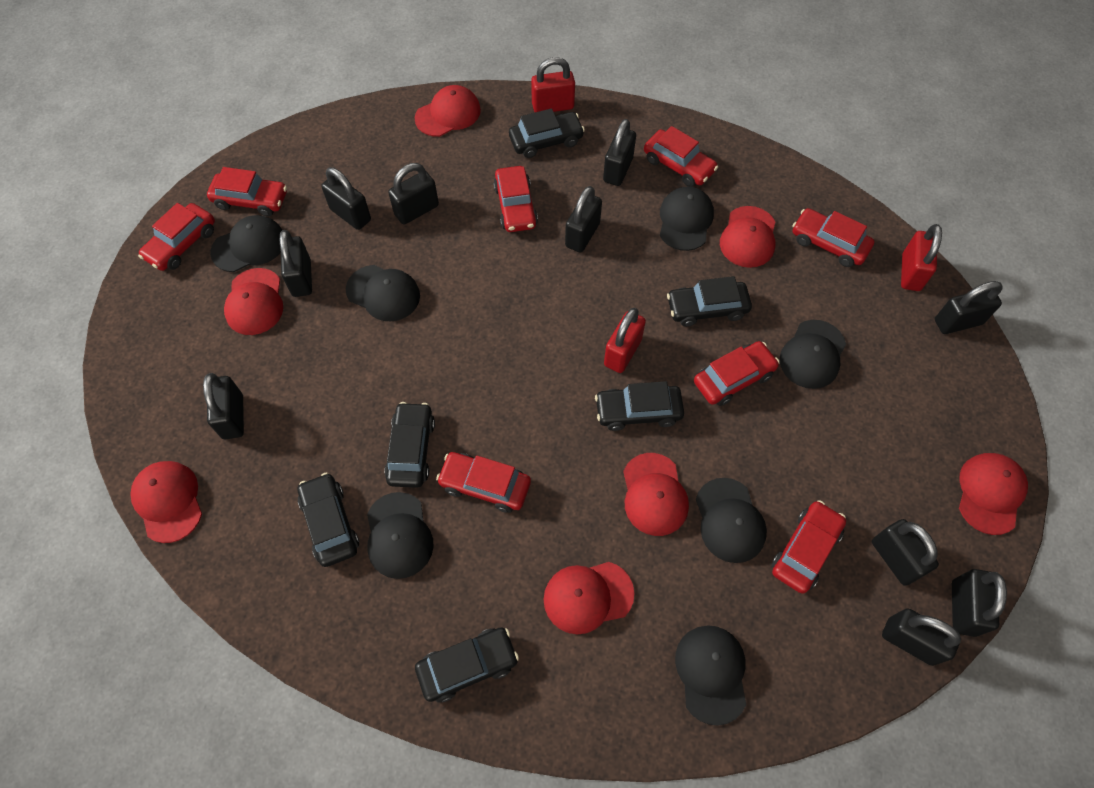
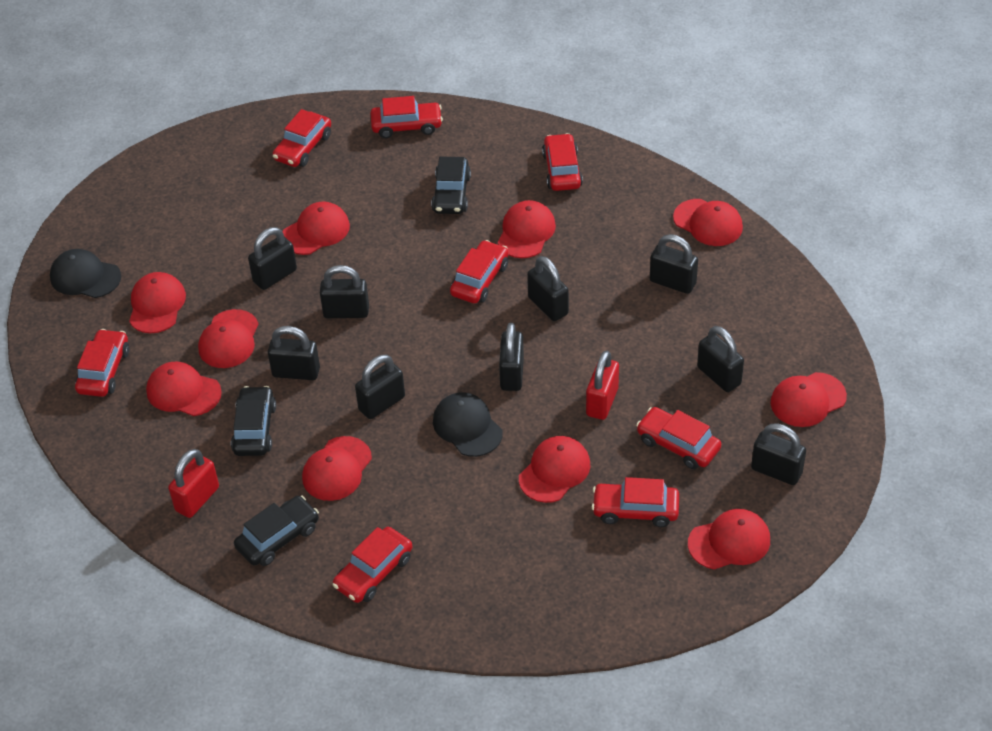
black cap: 7 -> 2
black car: 6 -> 3
black padlock: 10 -> 9
red cap: 7 -> 10
red padlock: 3 -> 2

